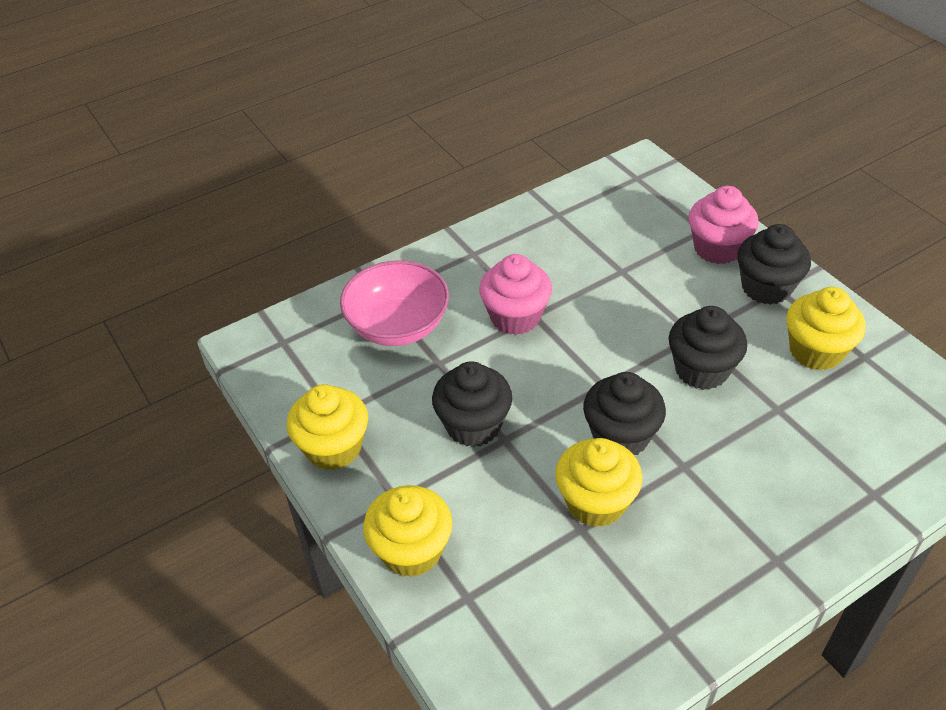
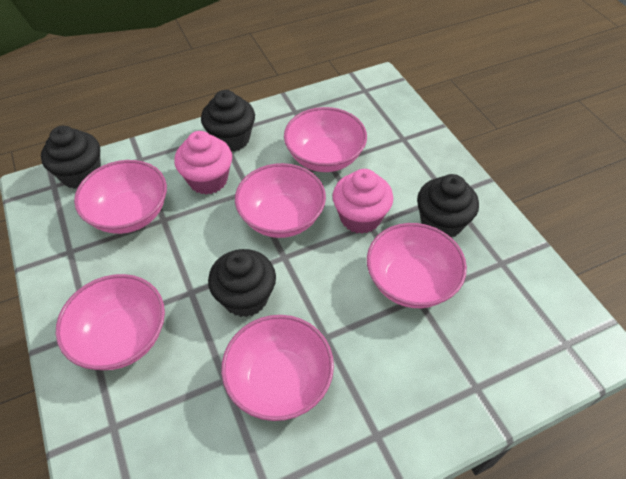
pink bowl: 1 -> 6
yellow cupcake: 4 -> 0

